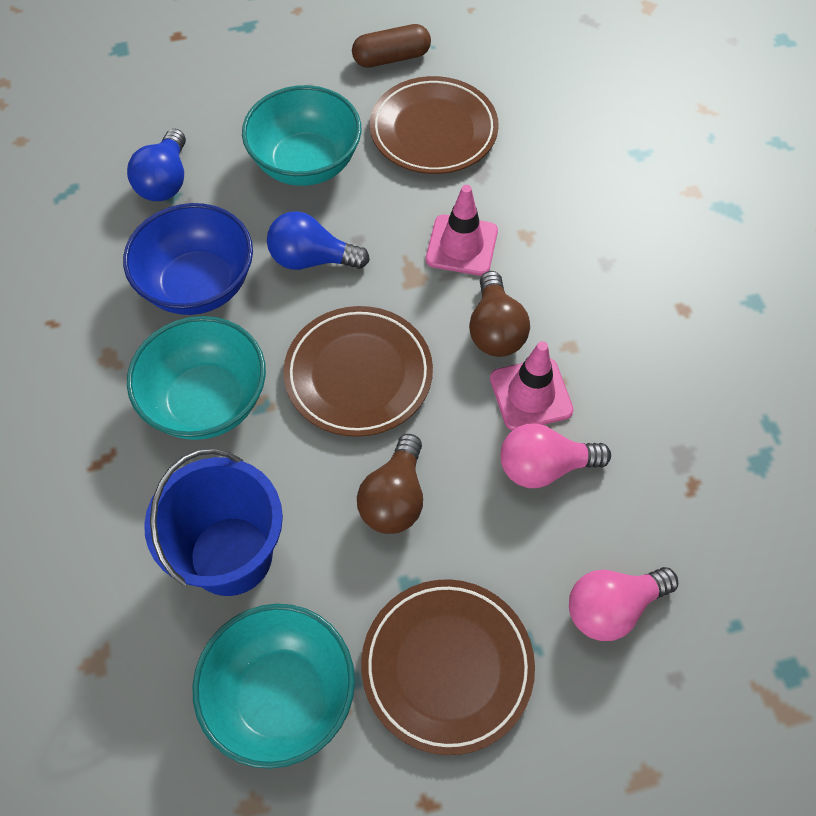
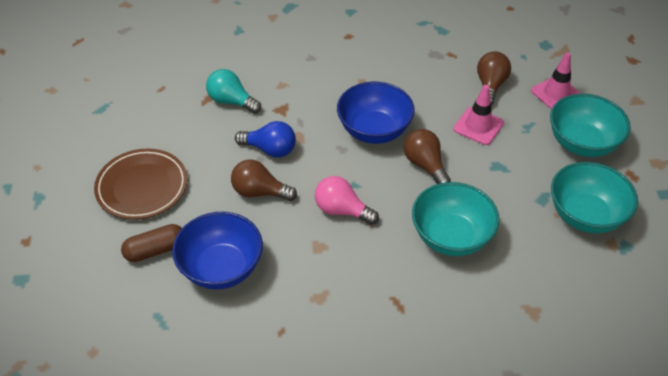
blue bowl: 1 -> 2
blue bucket: 1 -> 0
blue light bulb: 2 -> 1
brown light bulb: 2 -> 3
brown plate: 3 -> 1
pink light bulb: 2 -> 1
turquoise light bulb: 0 -> 1

